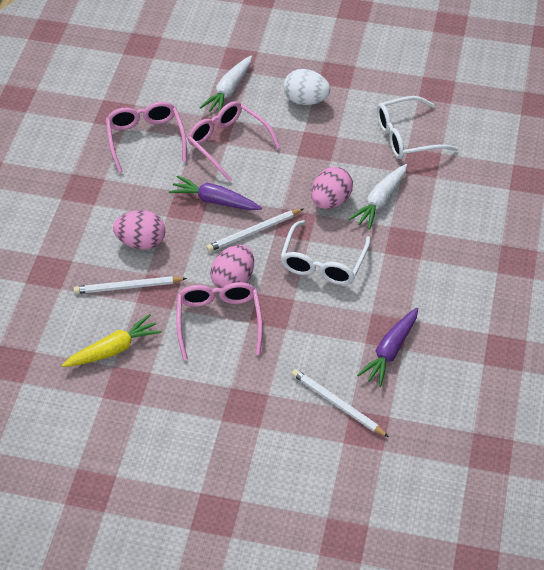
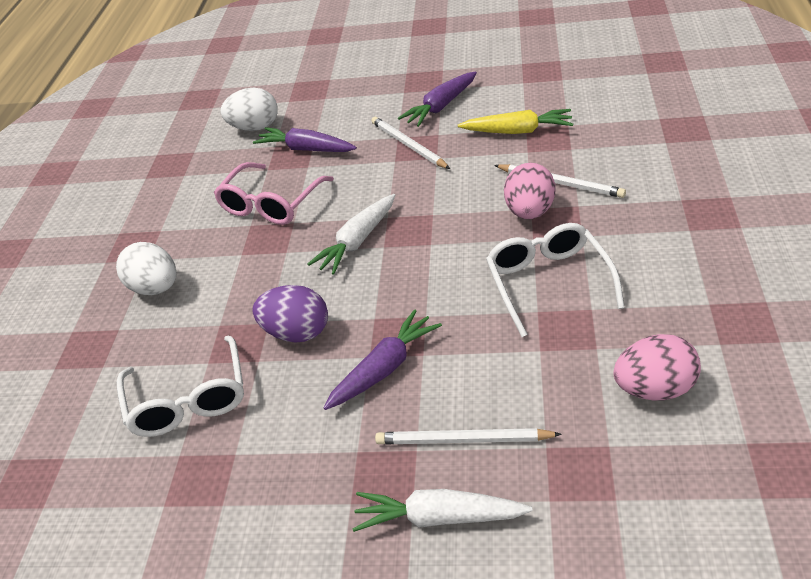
pink egg: 3 -> 2
pink glasses: 3 -> 1
purple carrot: 2 -> 3
purple egg: 0 -> 1
white egg: 1 -> 2

